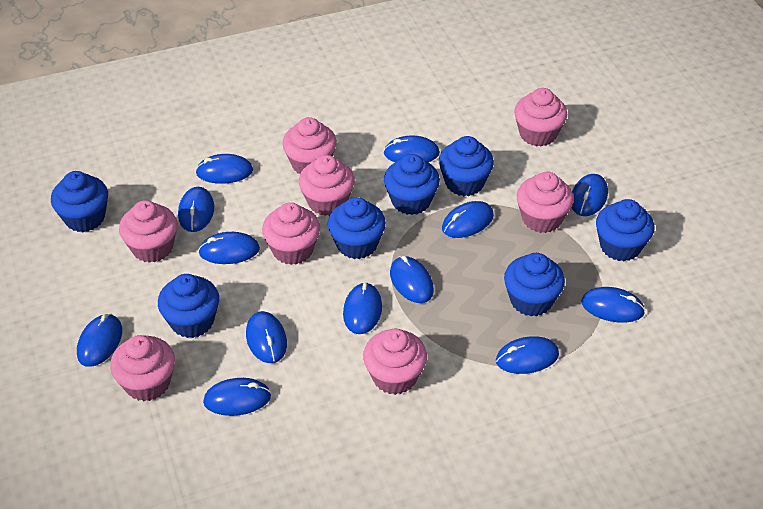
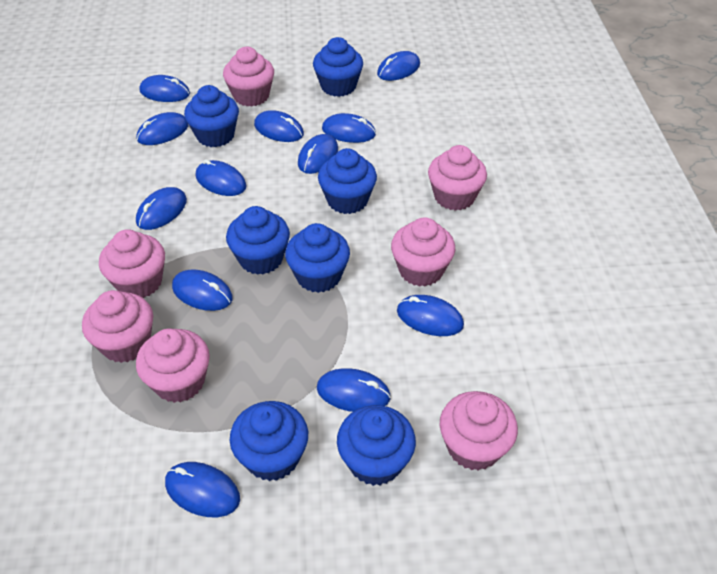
blue mouse: 13 -> 12
pink cupcake: 8 -> 7

